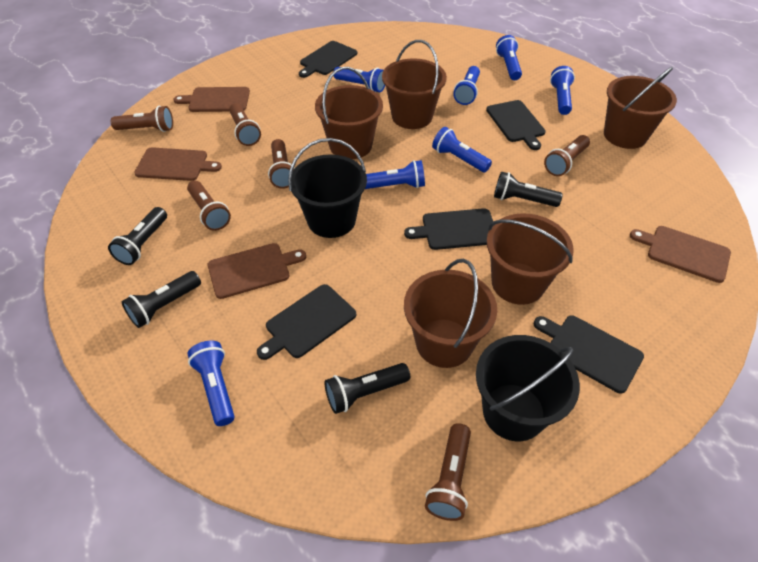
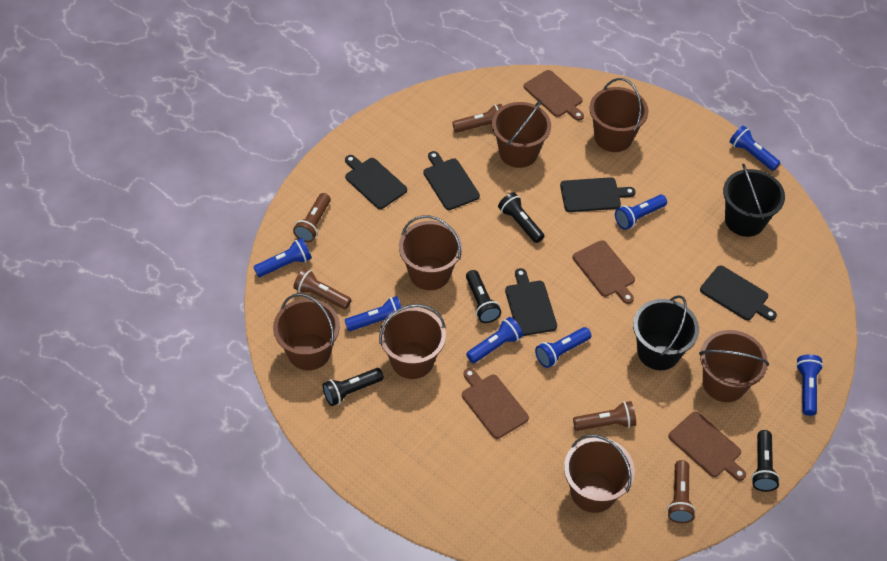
brown bucket: 5 -> 7
brown flashlight: 6 -> 5

